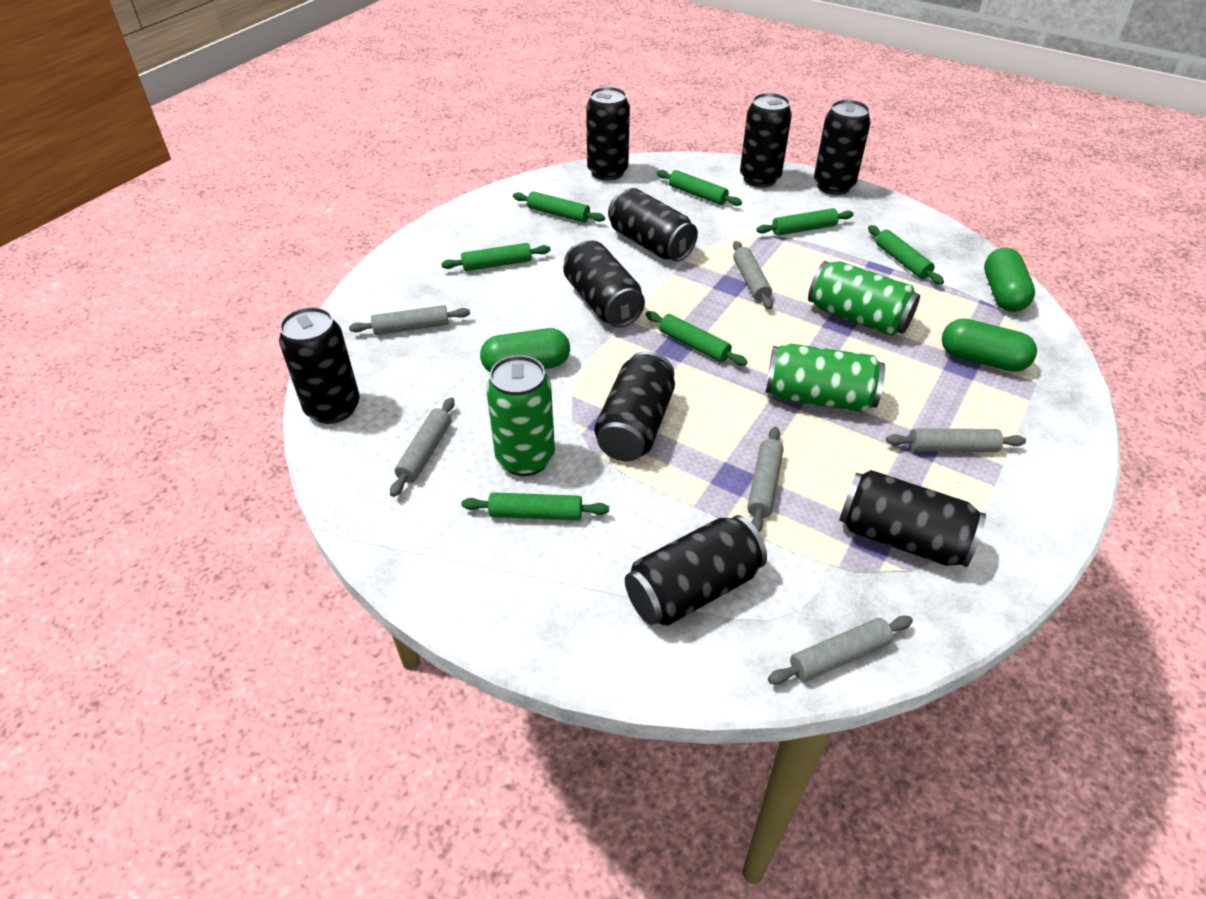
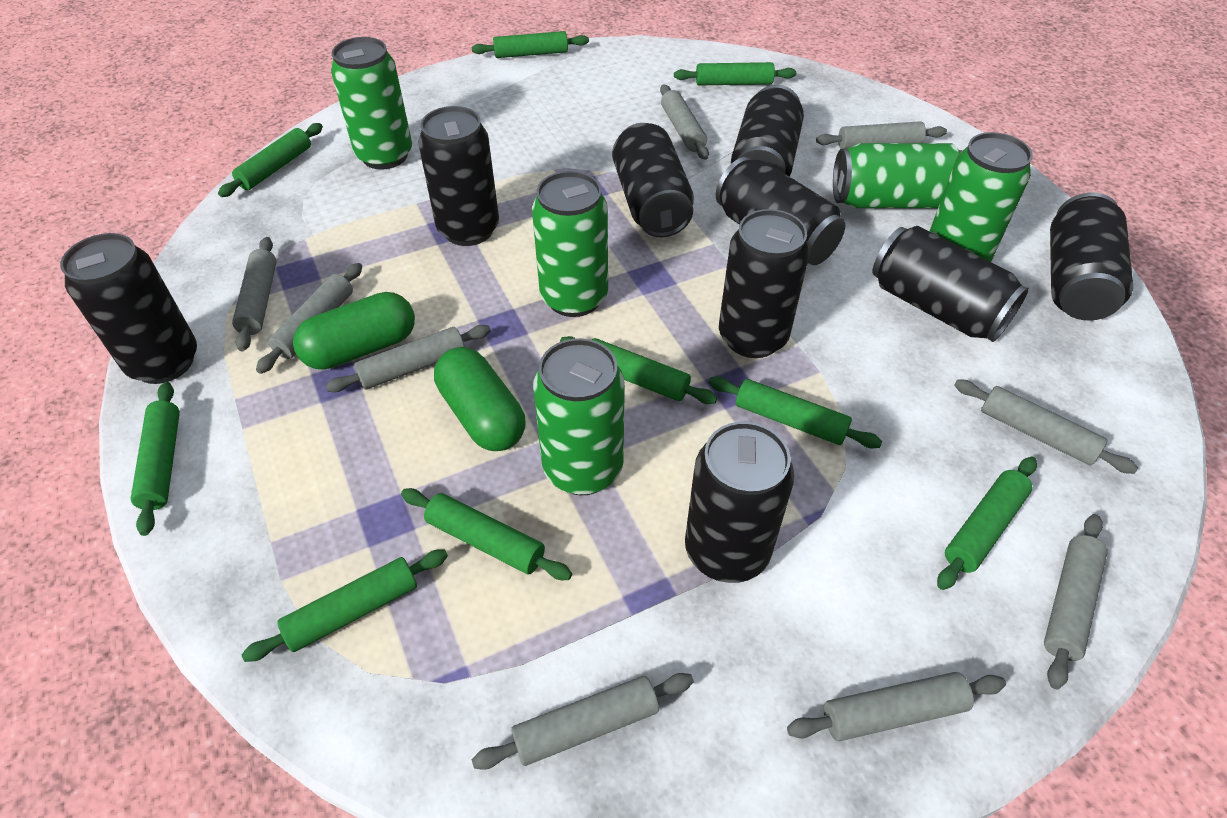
green can: 3 -> 5
green capsule: 3 -> 2
green rolling pin: 7 -> 9
grey rolling pin: 6 -> 9

